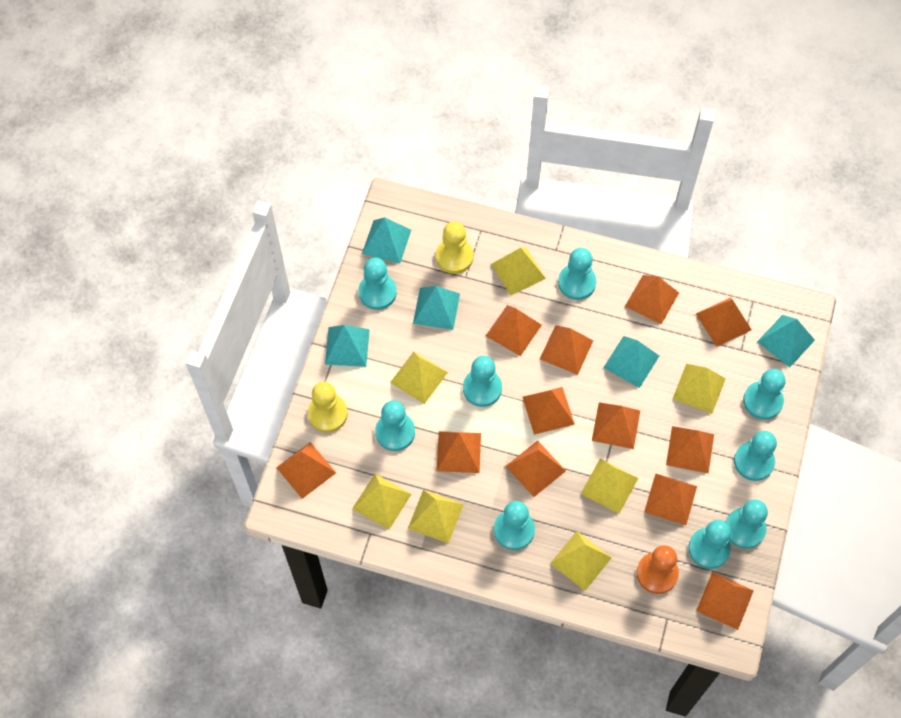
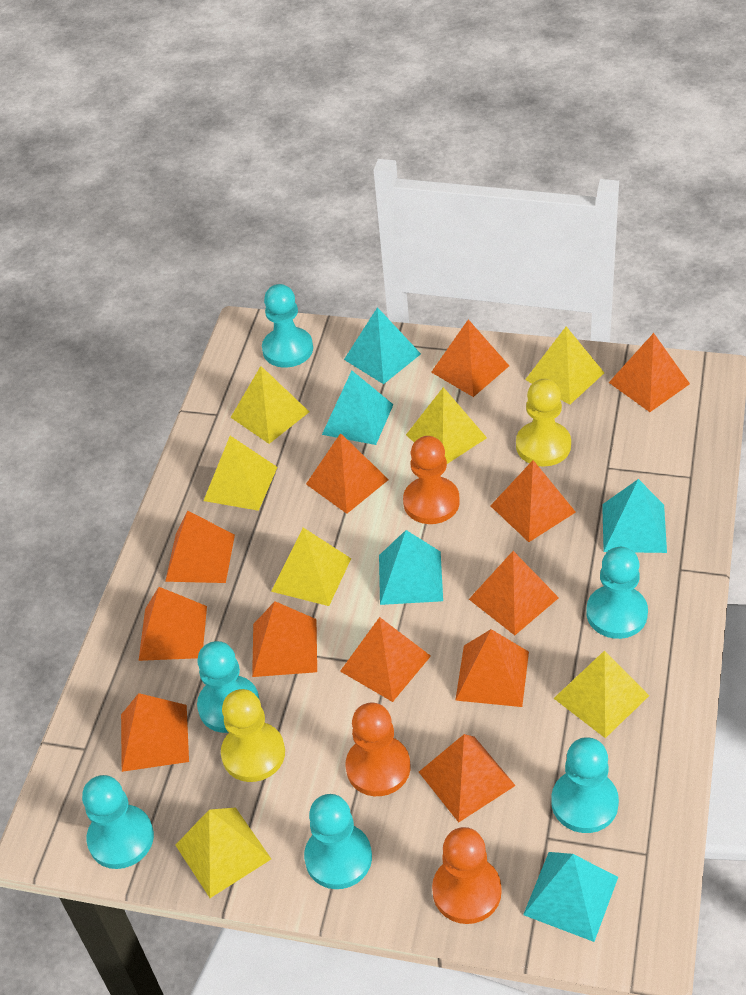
orange pawn: 1 -> 3
turquoise pawn: 9 -> 6

